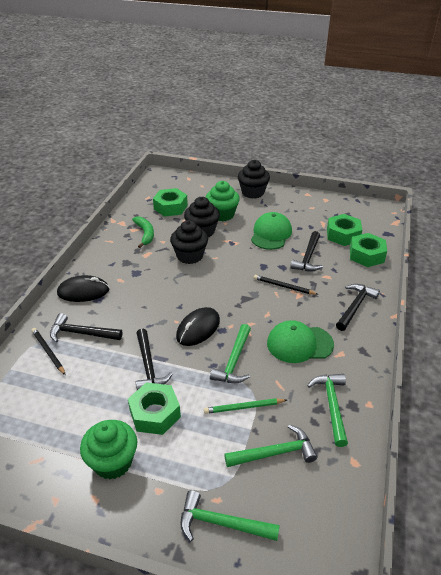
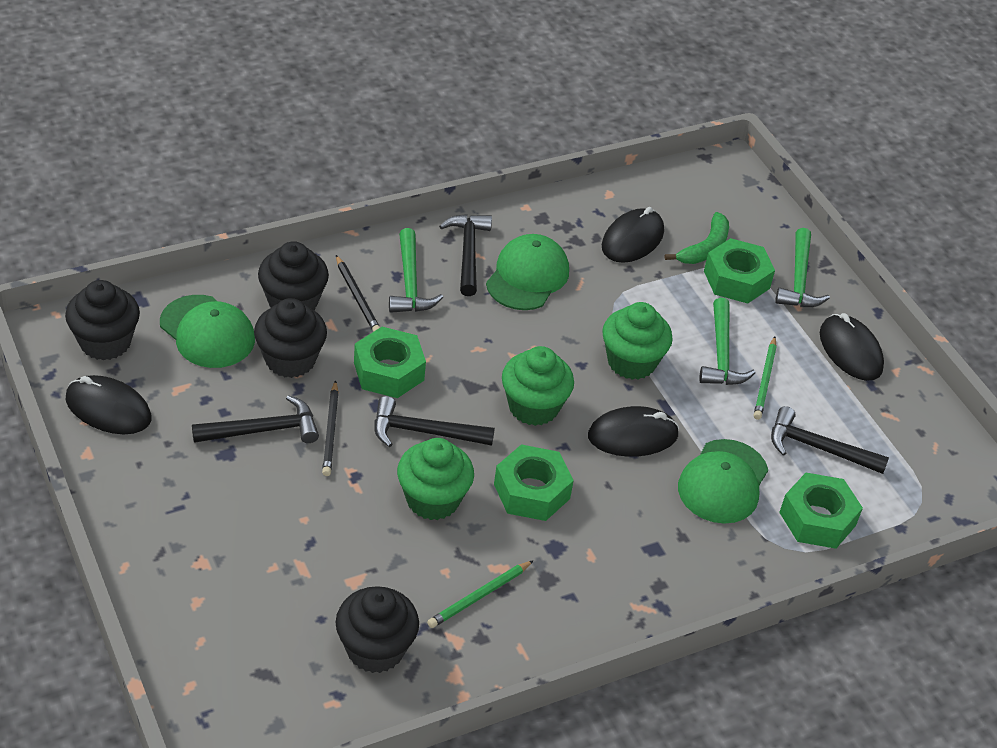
black cupcake: 3 -> 4
black mouse: 2 -> 4
green cap: 2 -> 3
green cupcake: 2 -> 3
green hammer: 4 -> 3
green pencil: 1 -> 2

